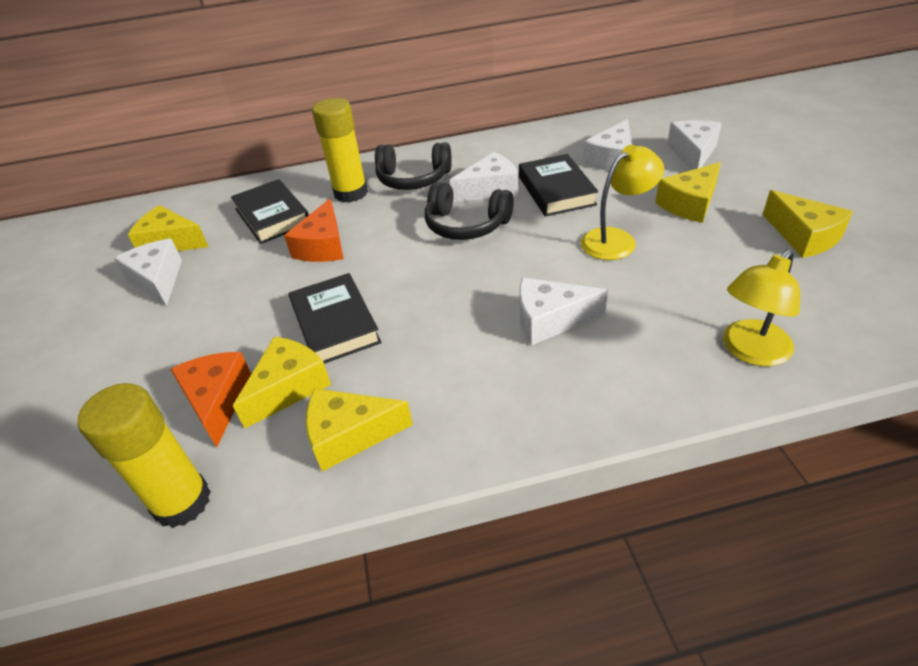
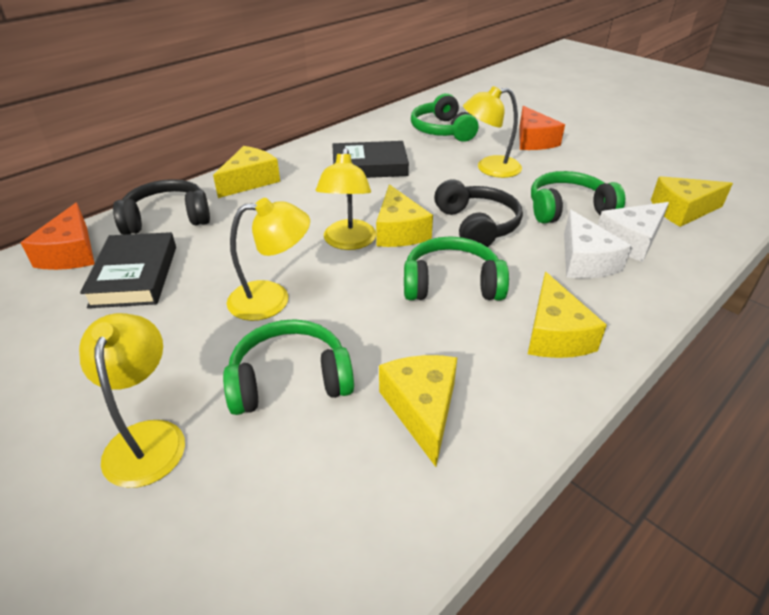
black book: 3 -> 2
green headphones: 0 -> 4
white cheese: 5 -> 2
yellow glue stick: 2 -> 0
yellow lamp: 2 -> 4

